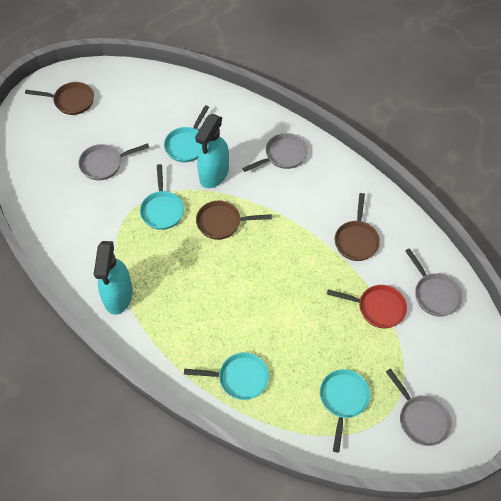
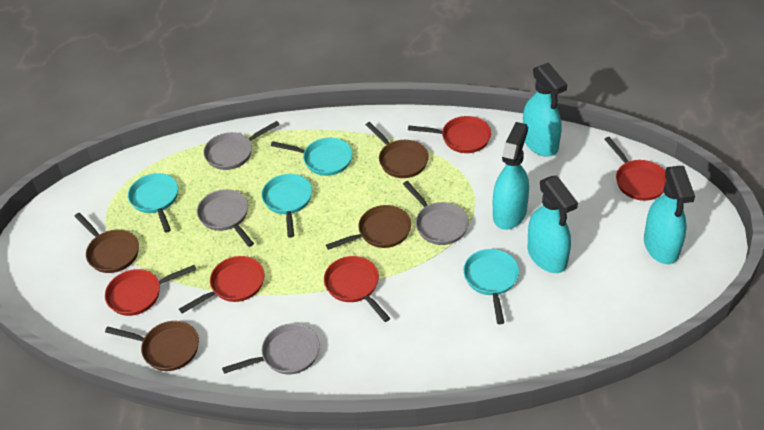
brown pan: 3 -> 4
red pan: 1 -> 5
turquoise spray bottle: 2 -> 4

